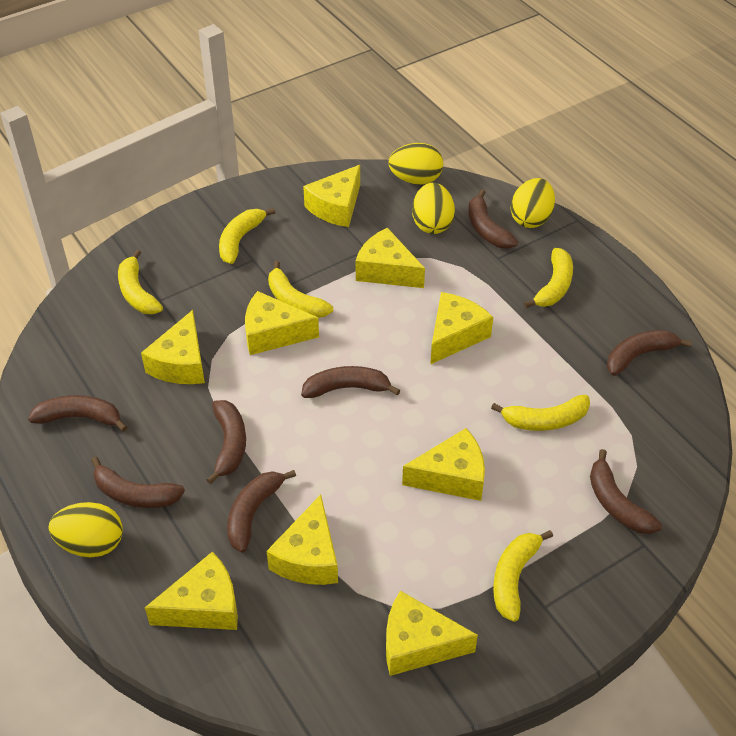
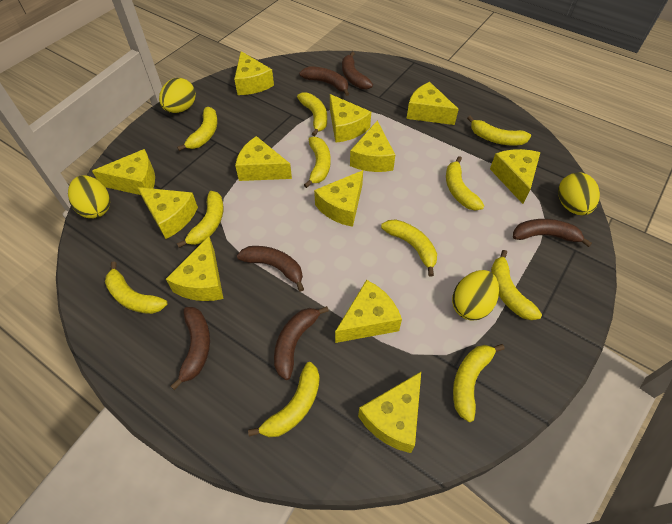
brown banana: 8 -> 6
yellow banana: 6 -> 11
yellow cheese: 9 -> 12

